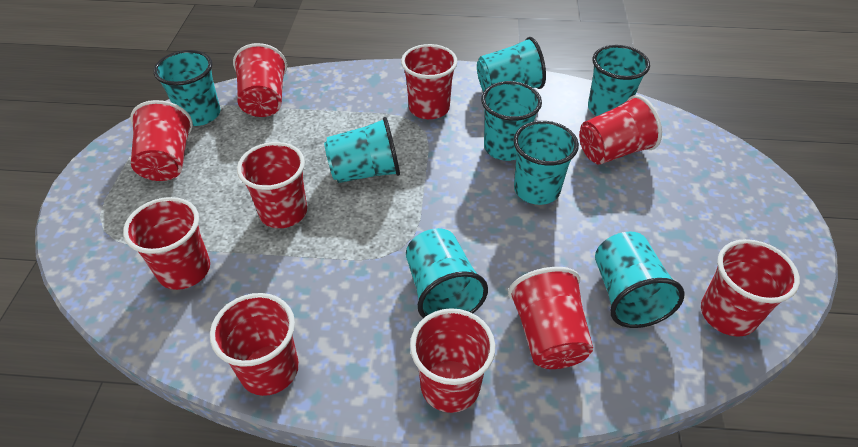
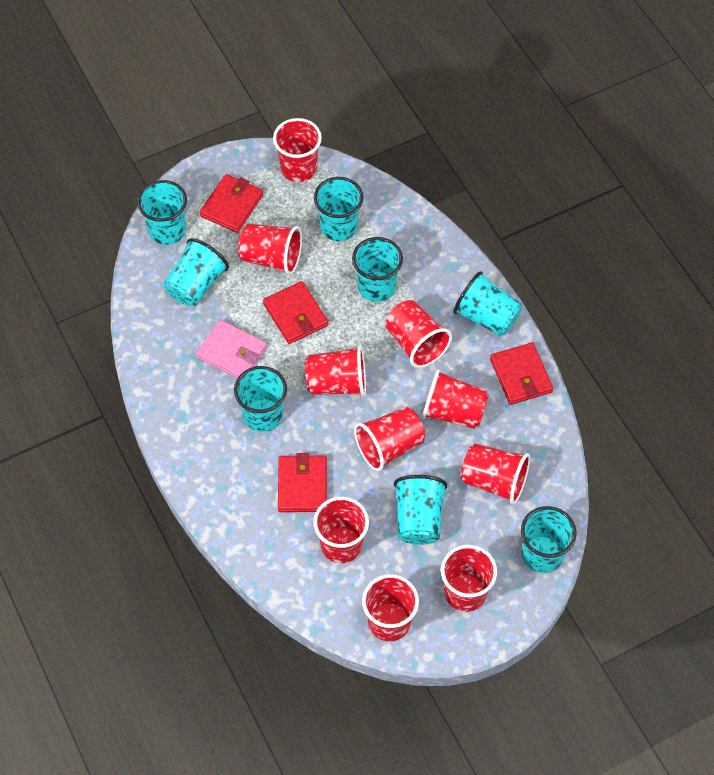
pink wallet: 0 -> 1
red wallet: 0 -> 4

